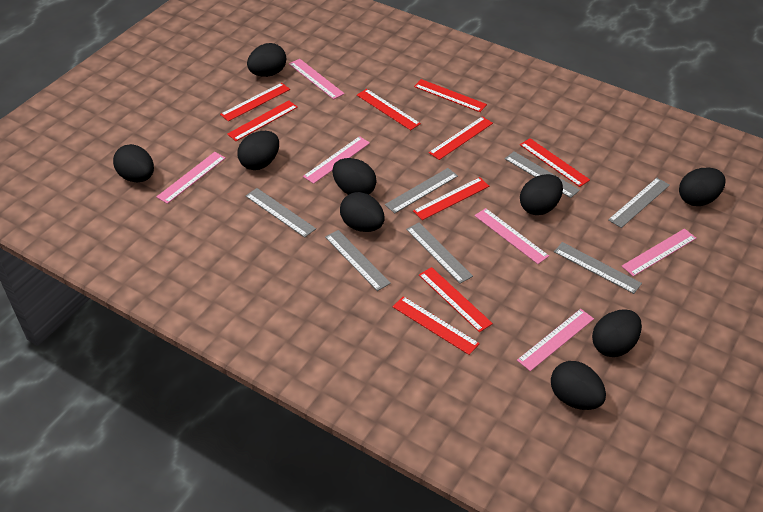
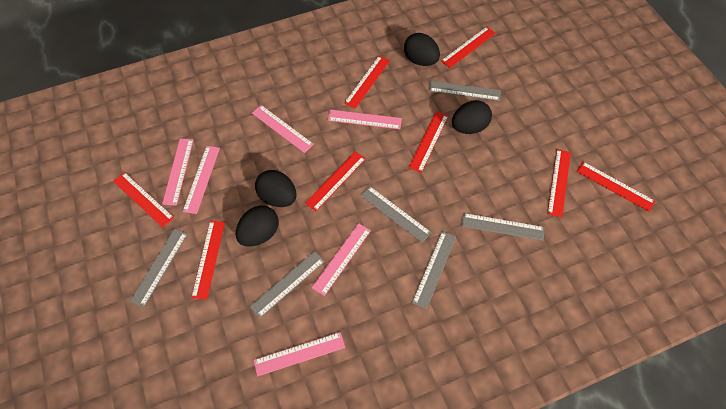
black egg: 9 -> 4
grey ruler: 7 -> 6
red ruler: 9 -> 8

